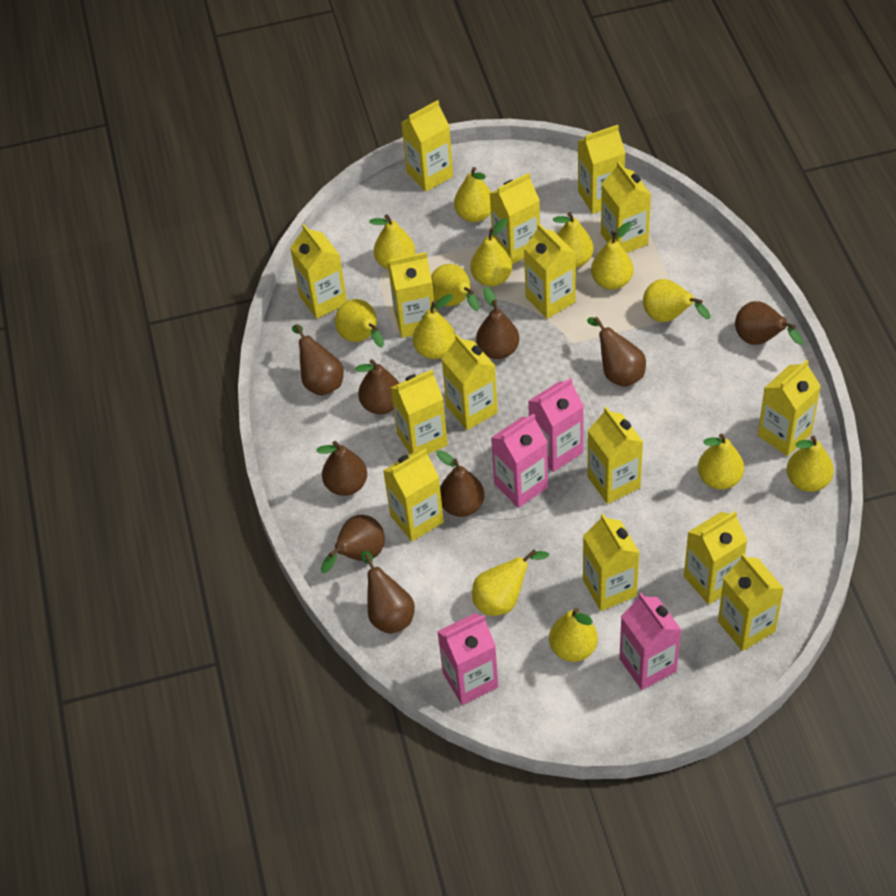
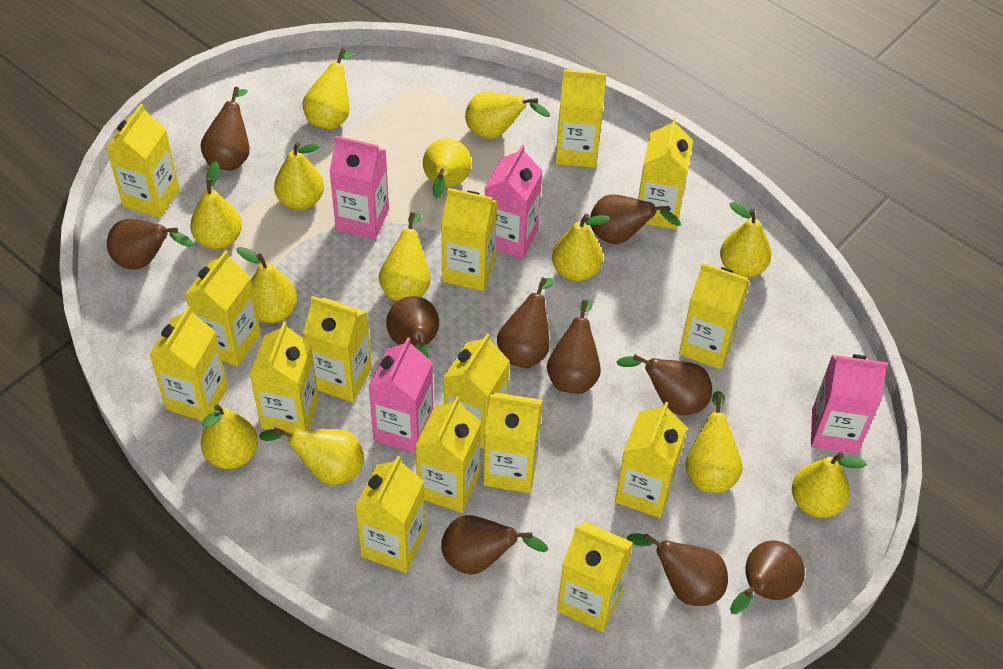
brown pear: 9 -> 10

